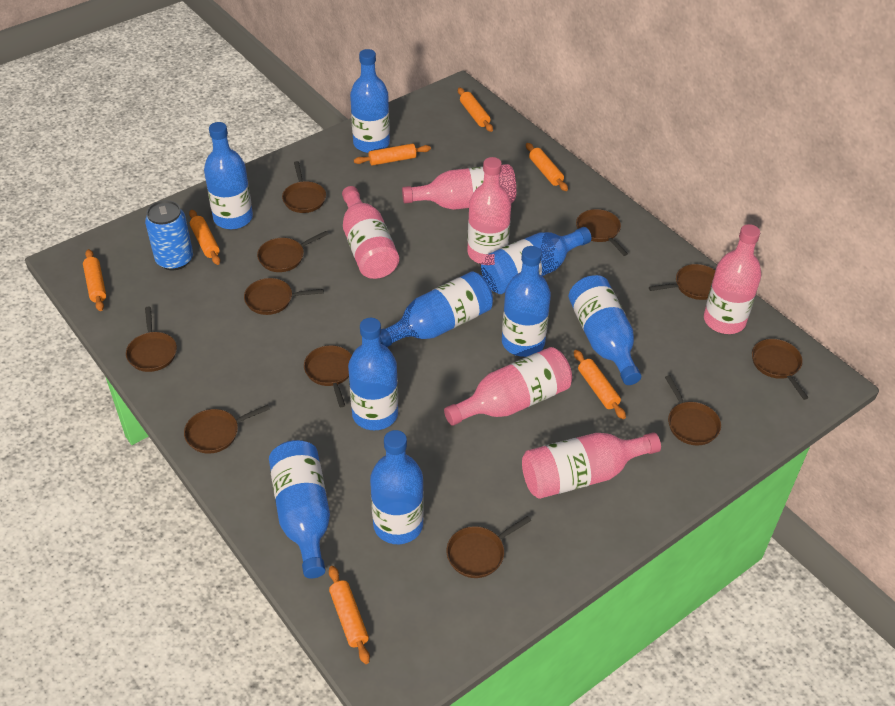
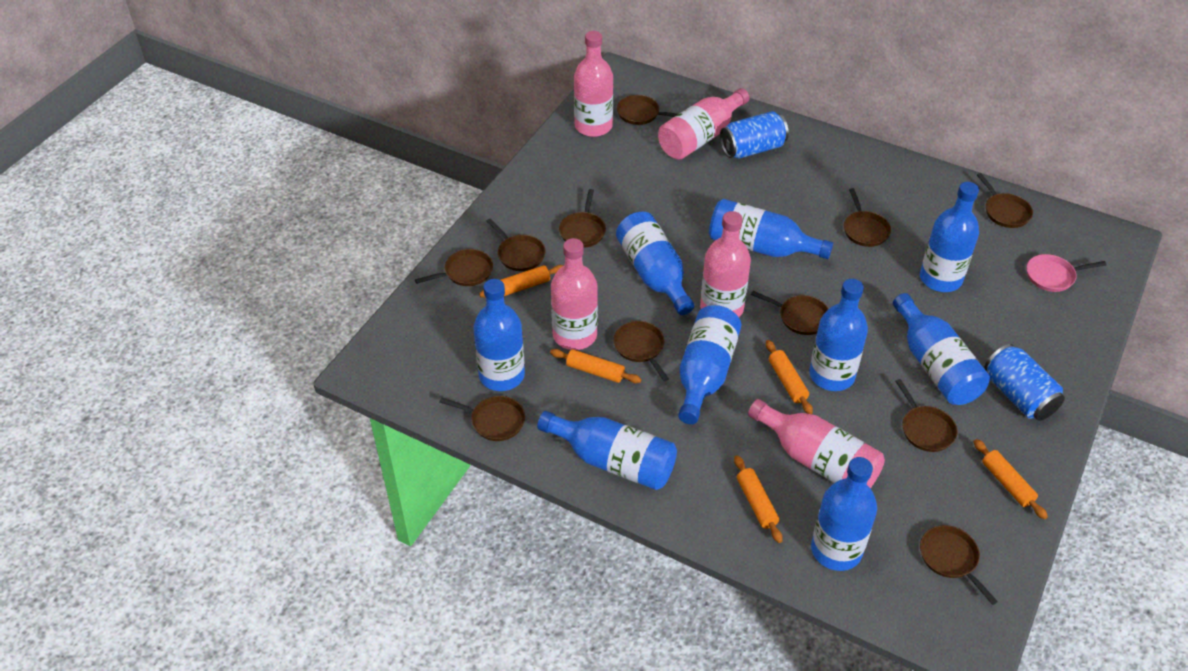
blue can: 1 -> 2
orange rolling pin: 7 -> 5
pink bottle: 6 -> 5
pink pan: 0 -> 1

